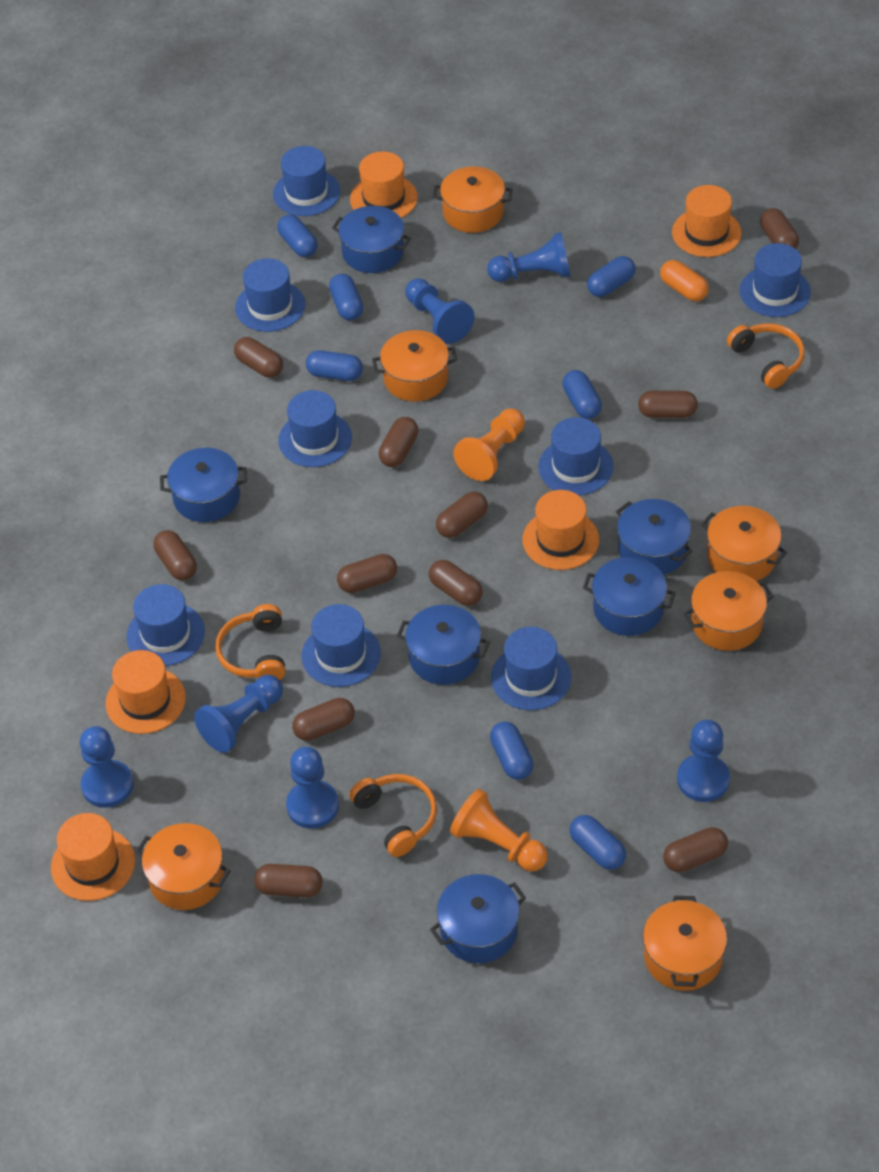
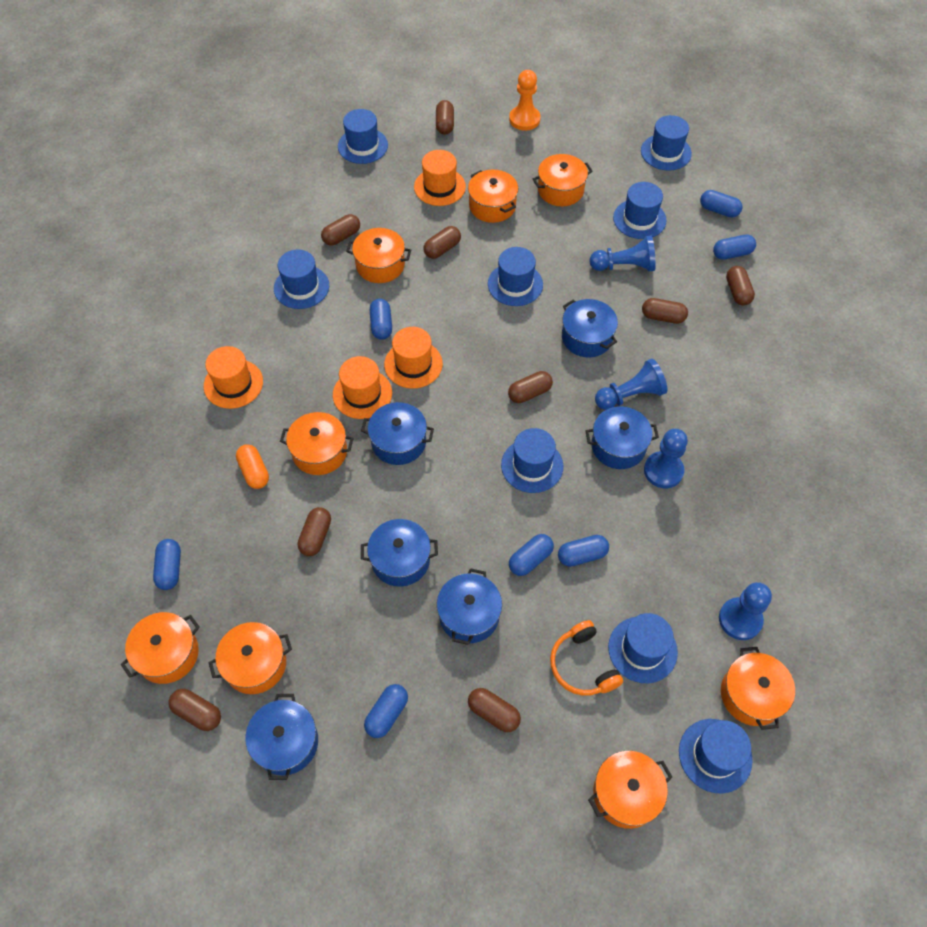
blue pawn: 6 -> 4
brown capsule: 11 -> 9
orange hat: 5 -> 4
orange headphones: 3 -> 1
orange pawn: 2 -> 1
orange pot: 6 -> 8

